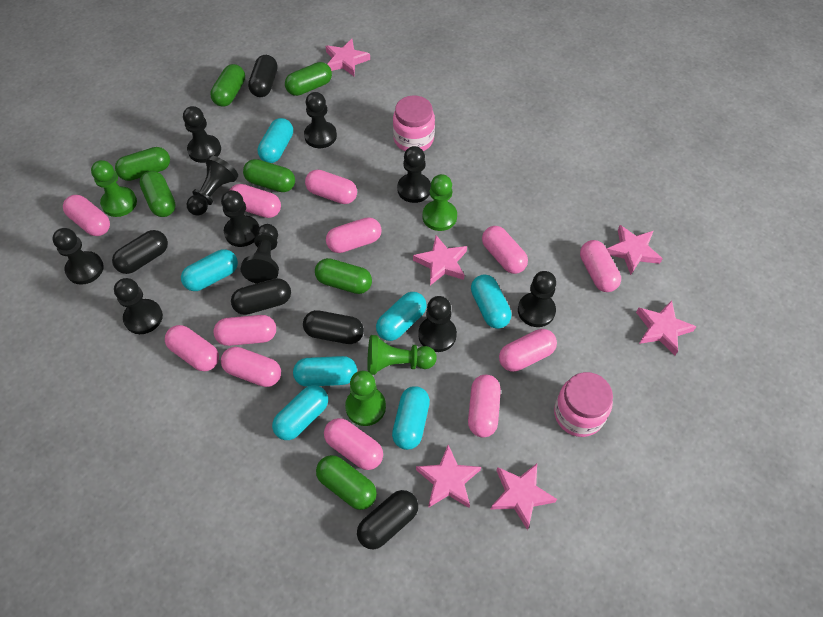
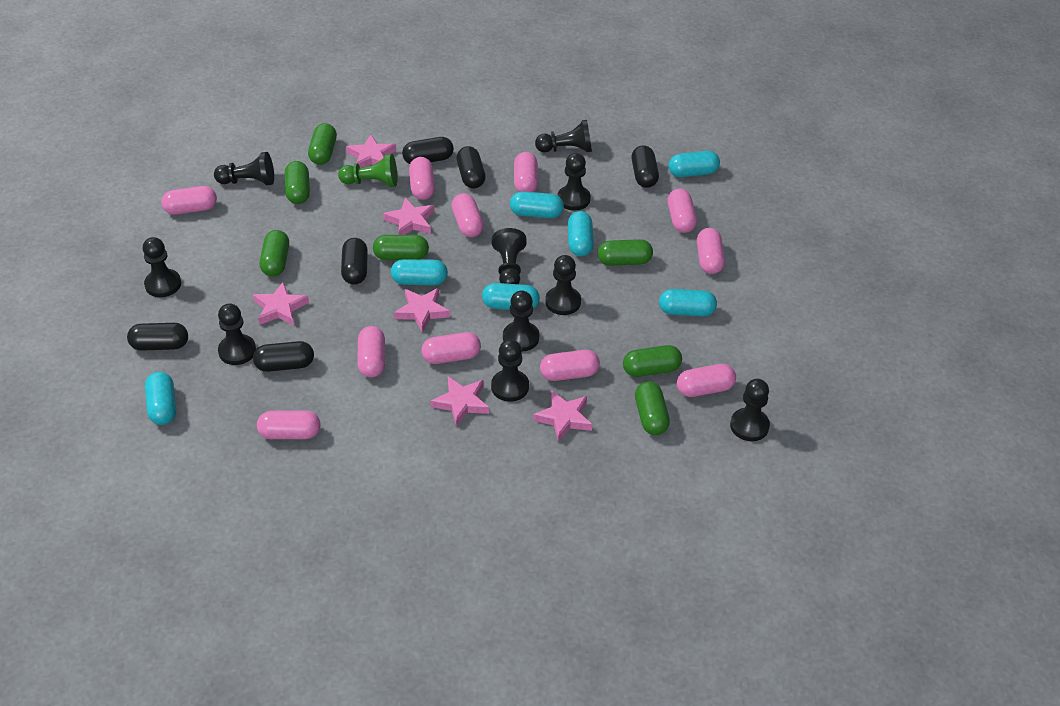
black capsule: 5 -> 6
green pawn: 4 -> 1
pink capsule: 12 -> 11
pink jar: 2 -> 0

